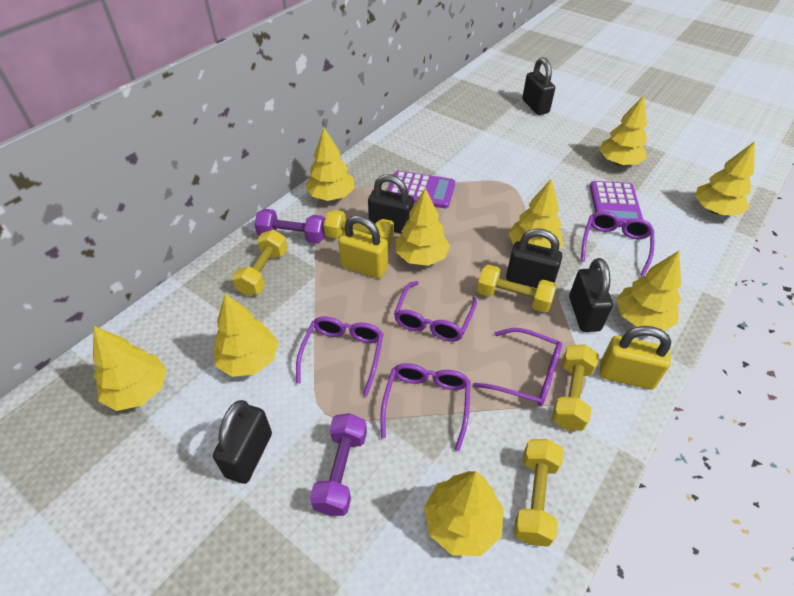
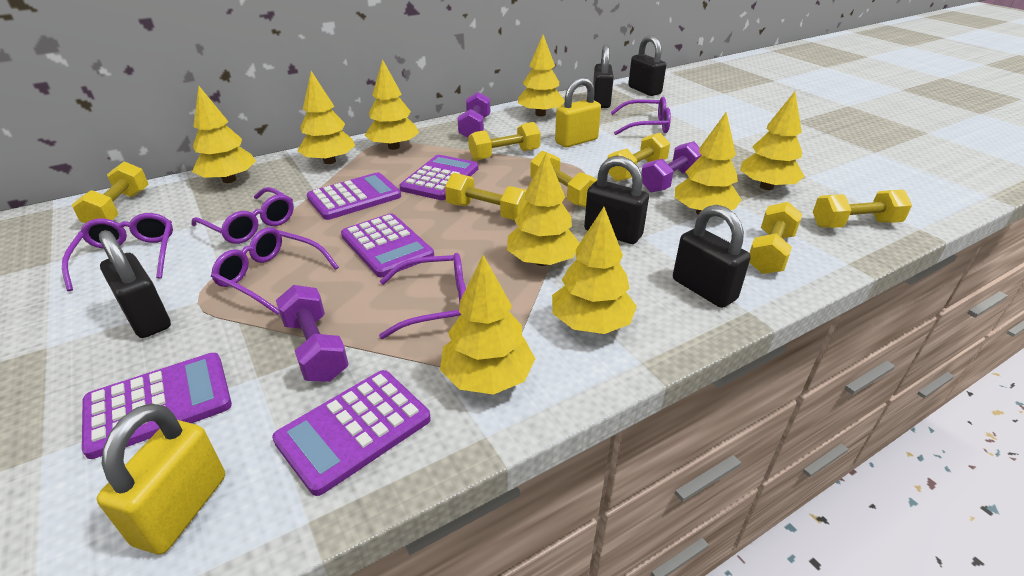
purple calculator: 2 -> 5
purple dumbbell: 2 -> 3
yellow dumbbell: 5 -> 7

